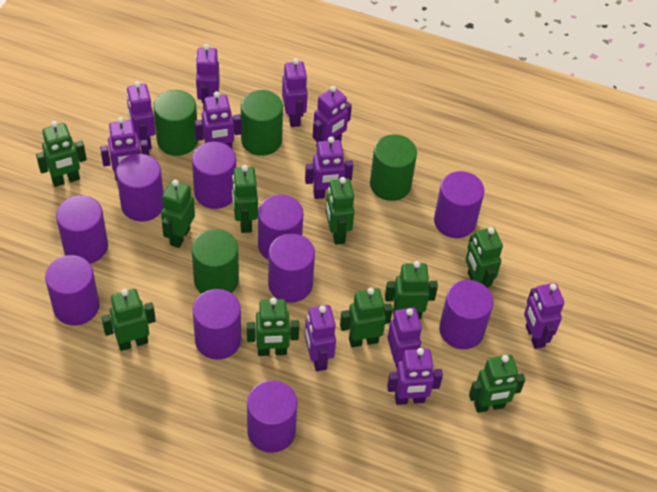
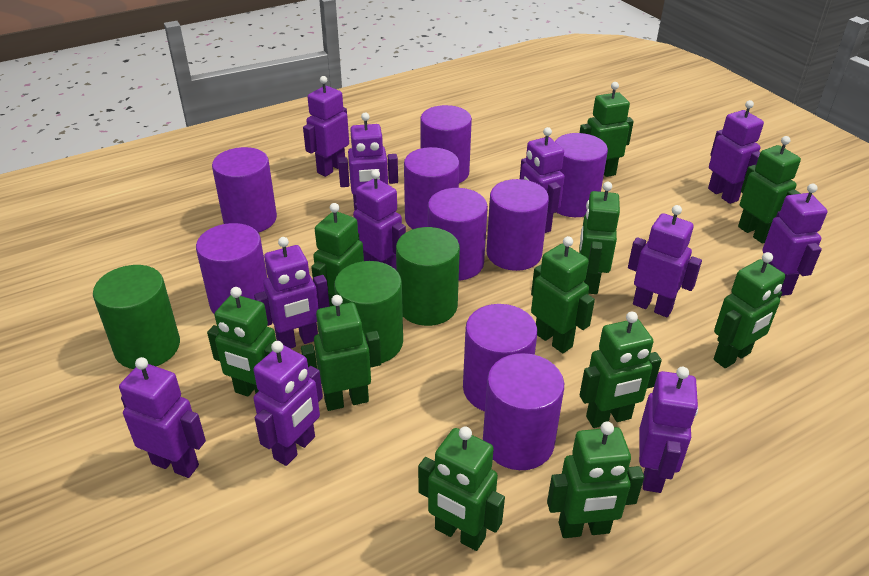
green cylinder: 4 -> 3
green robot: 10 -> 11
purple cylinder: 10 -> 9

